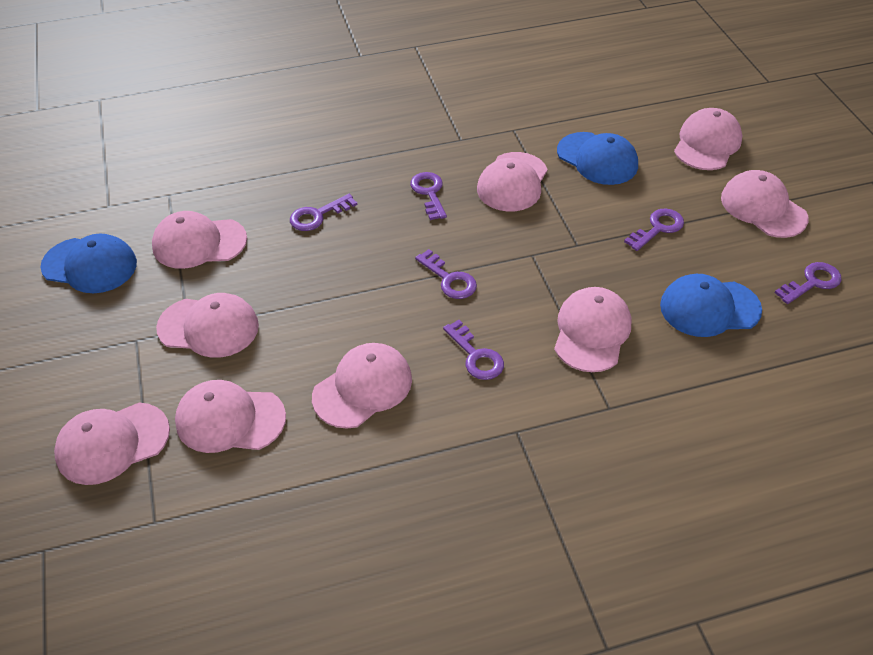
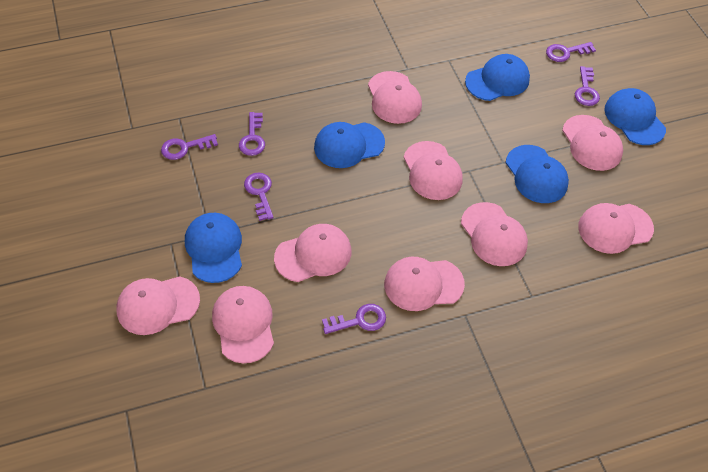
blue cap: 3 -> 5

